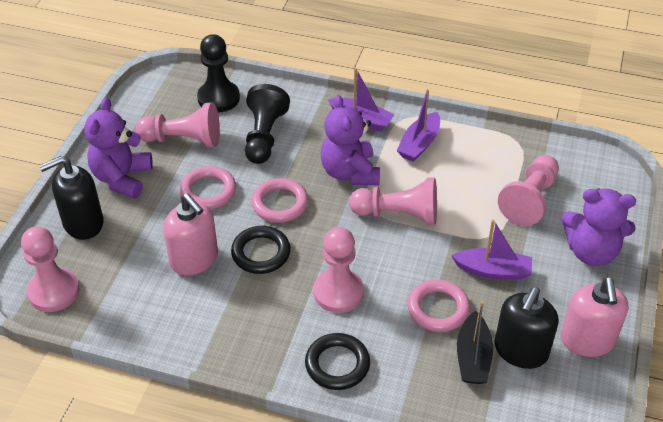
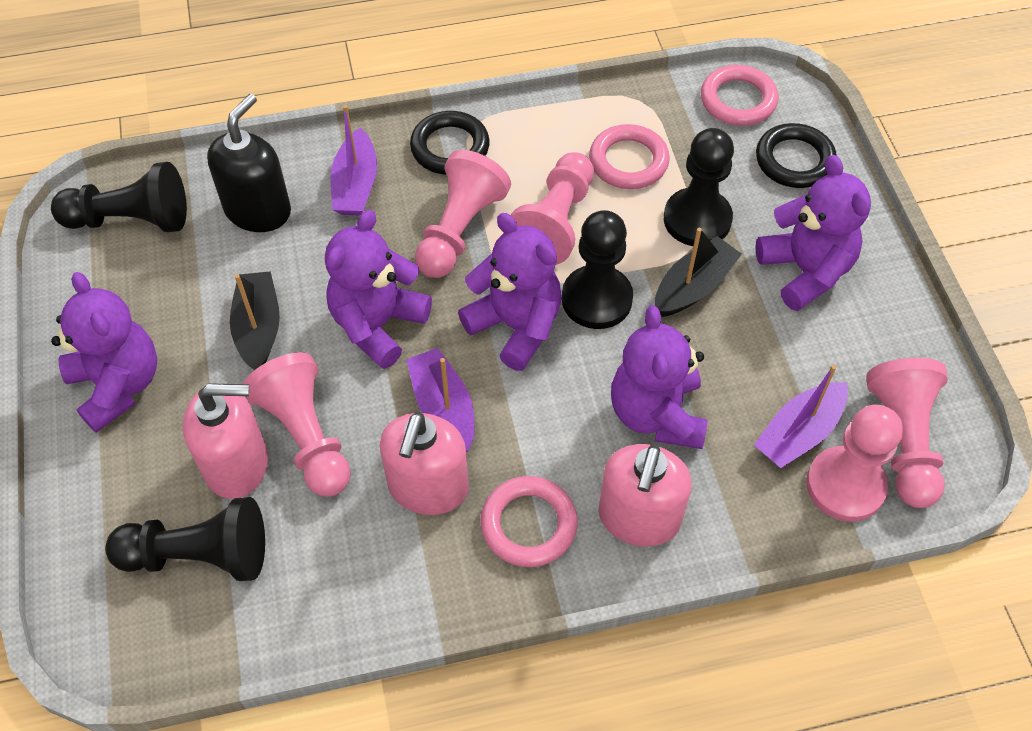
black boat: 1 -> 2
black pawn: 2 -> 4
black soap dispenser: 2 -> 1
pink soap dispenser: 2 -> 3
purple teddy bear: 3 -> 5

